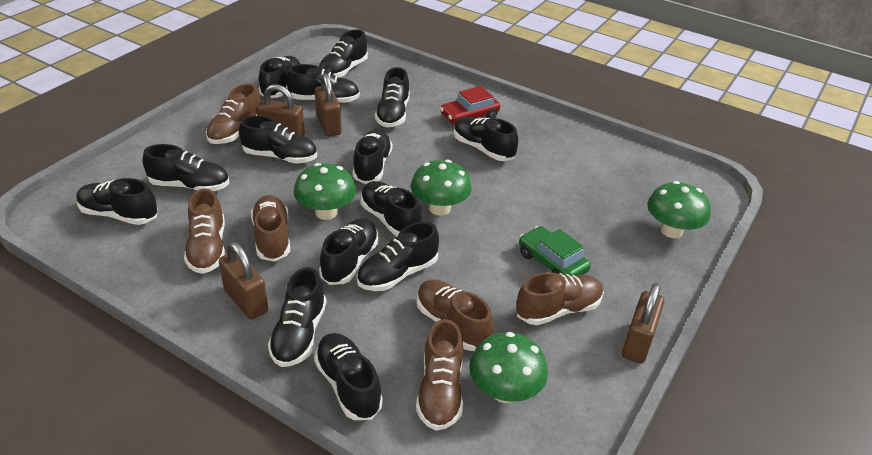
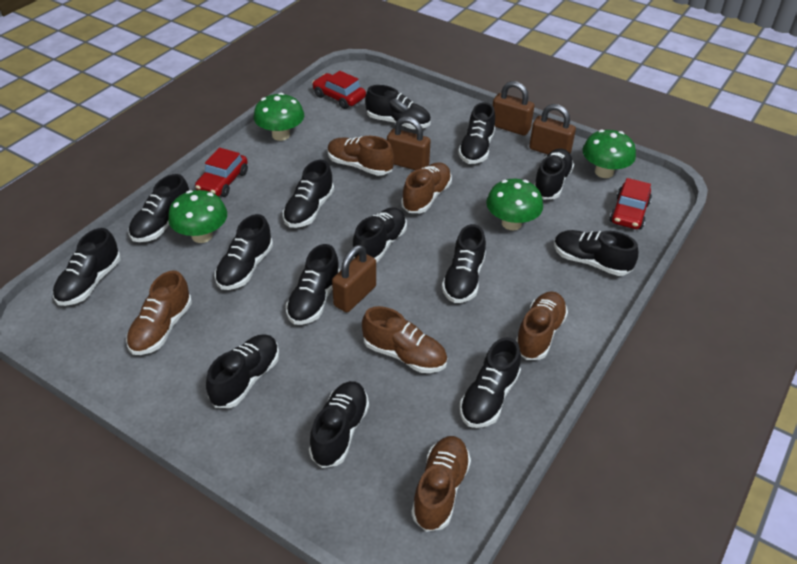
green car: 1 -> 0
red car: 1 -> 3

